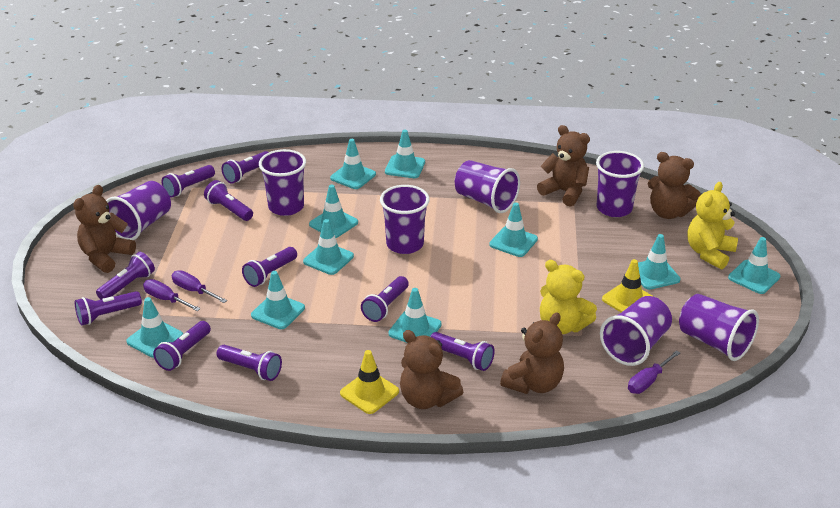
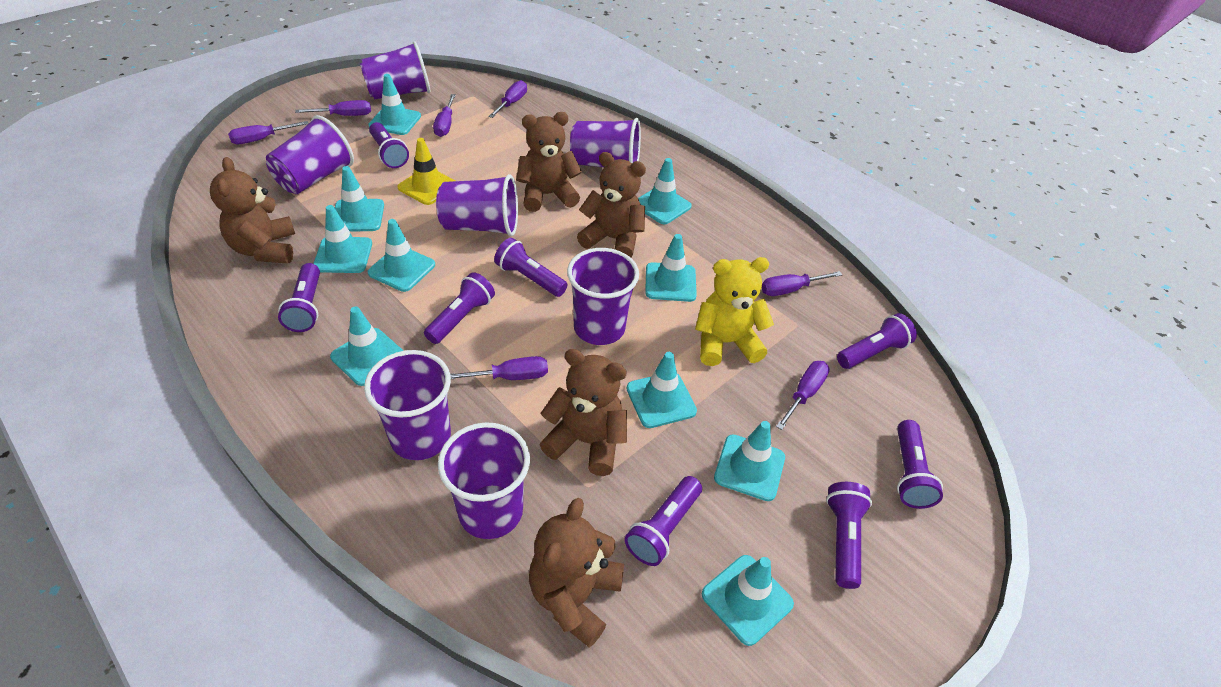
purple flashlight: 10 -> 8
purple screwdriver: 3 -> 7
yellow teddy bear: 2 -> 1
yellow traffic cone: 2 -> 1

